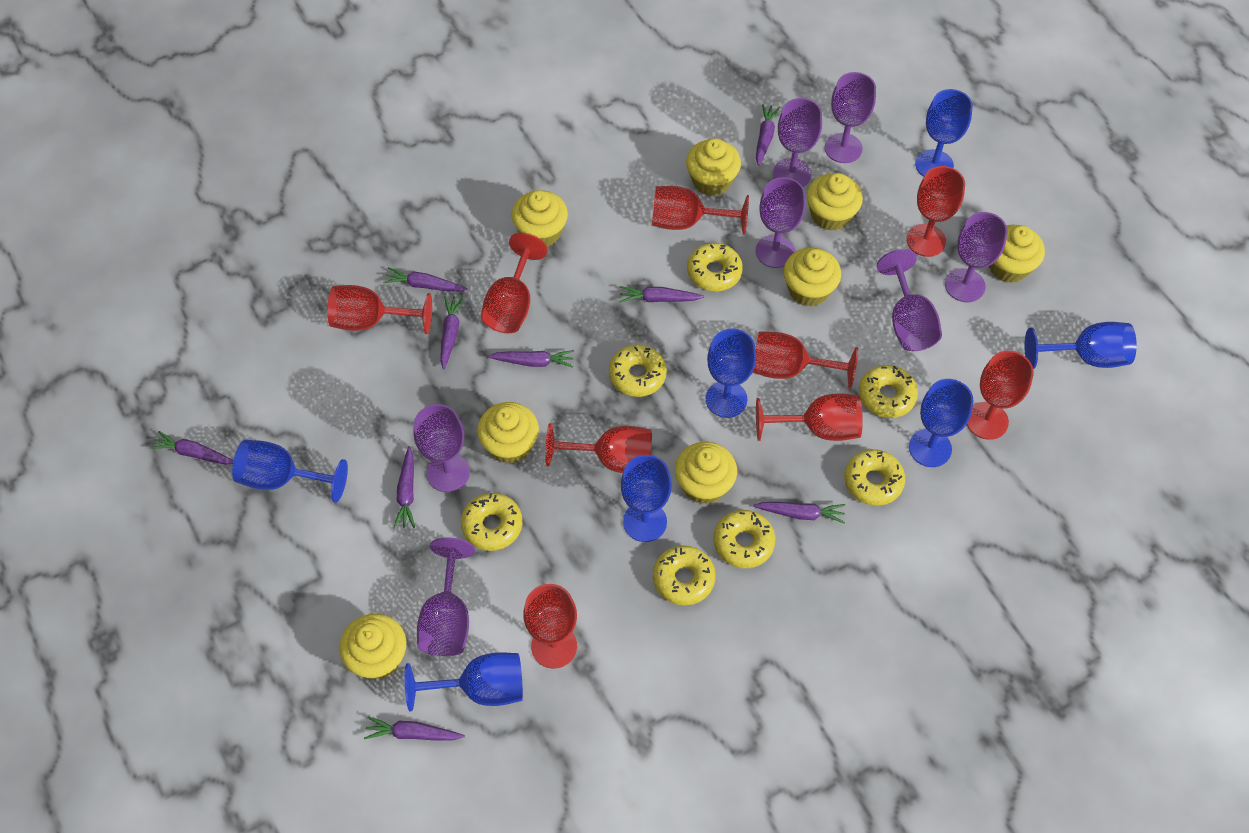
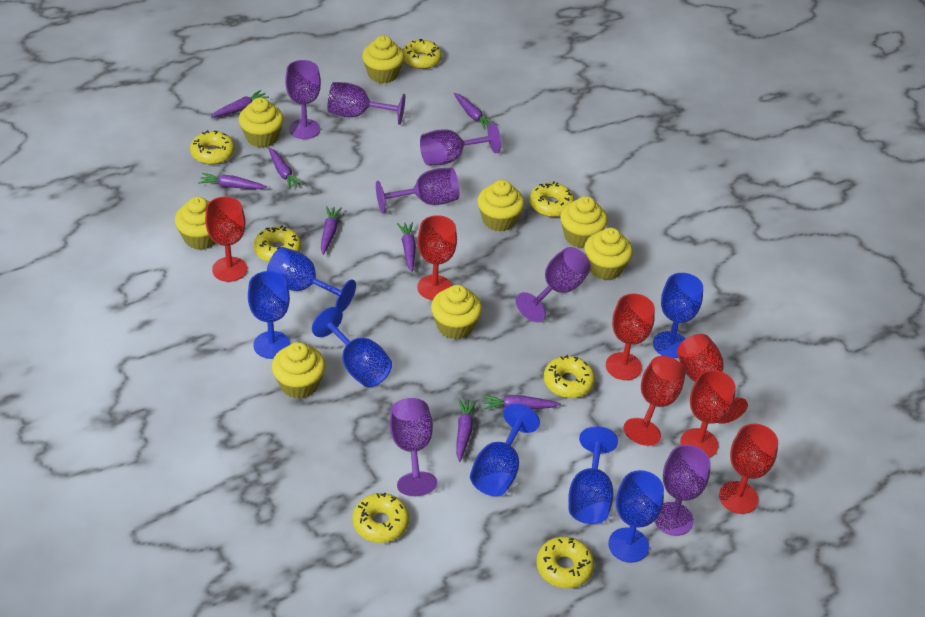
purple carrot: 9 -> 8
red goblet: 9 -> 7

